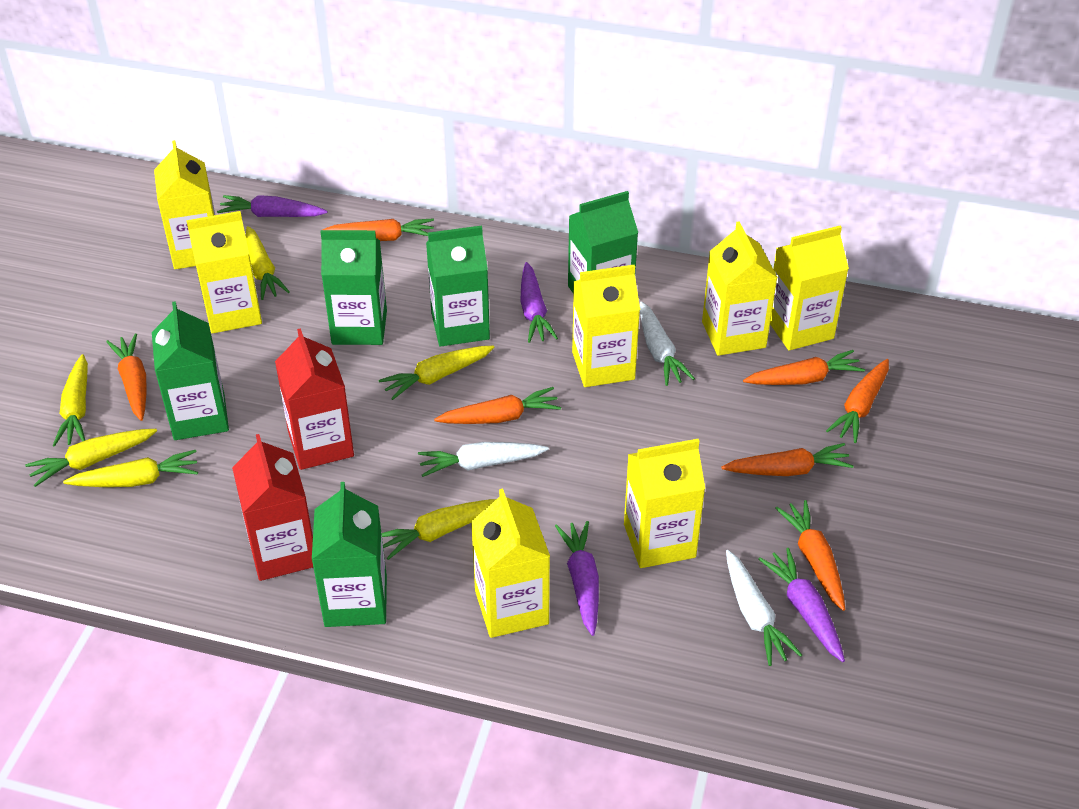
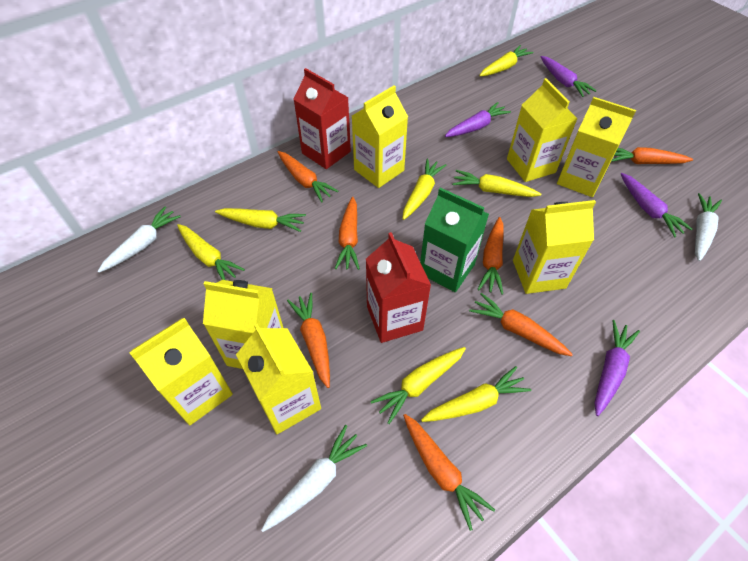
green carton: 5 -> 1
yellow carrot: 6 -> 7

